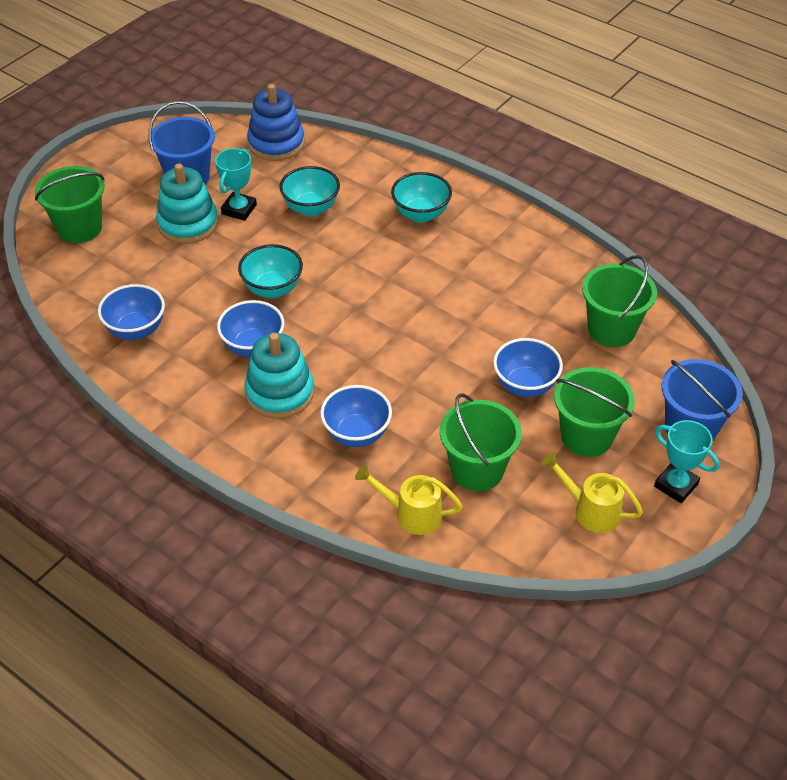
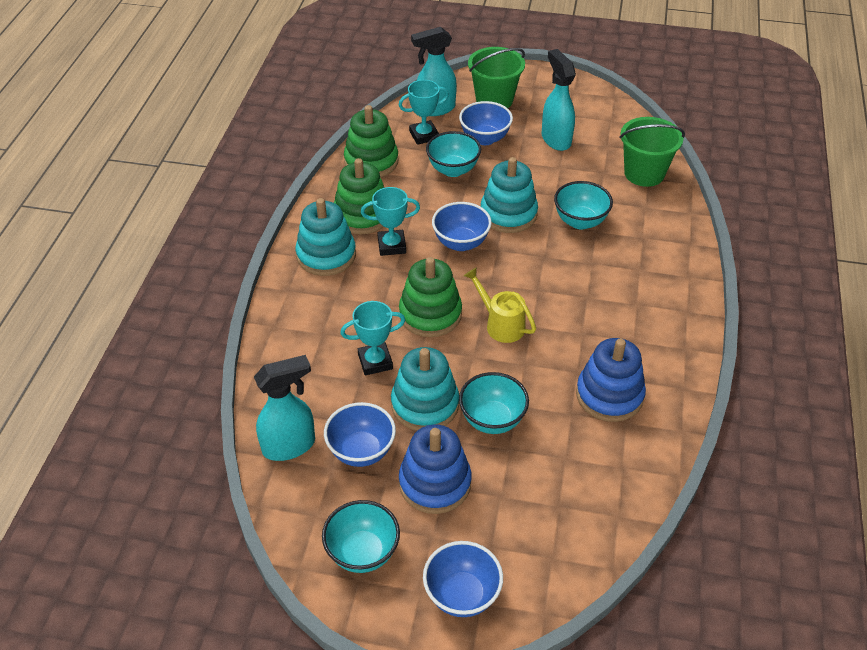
blue bucket: 2 -> 0
blue stacking toy: 1 -> 2
green bucket: 4 -> 2
green stacking toy: 0 -> 3
turquoise bowl: 3 -> 4
turquoise spray bottle: 0 -> 3
turquoise stacking toy: 2 -> 3
turquoise trophy: 2 -> 3
yellow watering can: 2 -> 1

